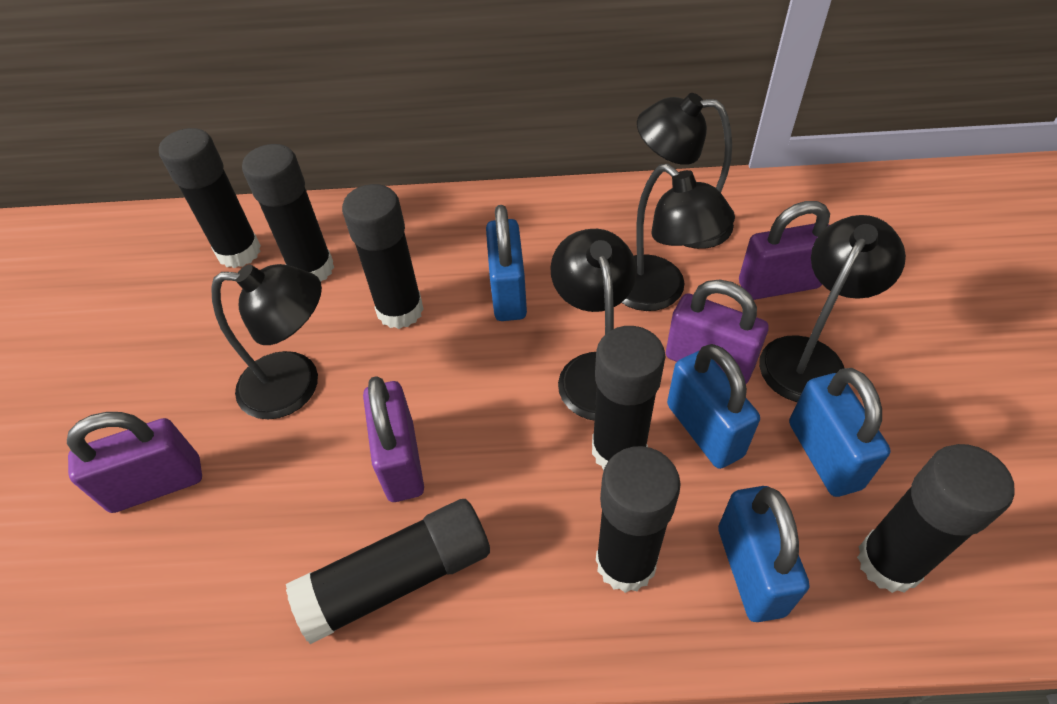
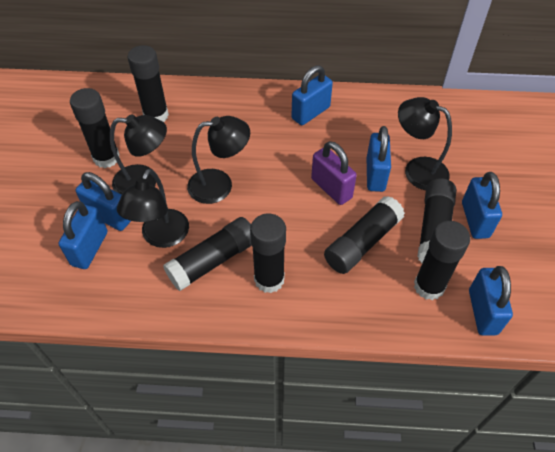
black lamp: 5 -> 4
blue padlock: 4 -> 6
purple padlock: 4 -> 1

